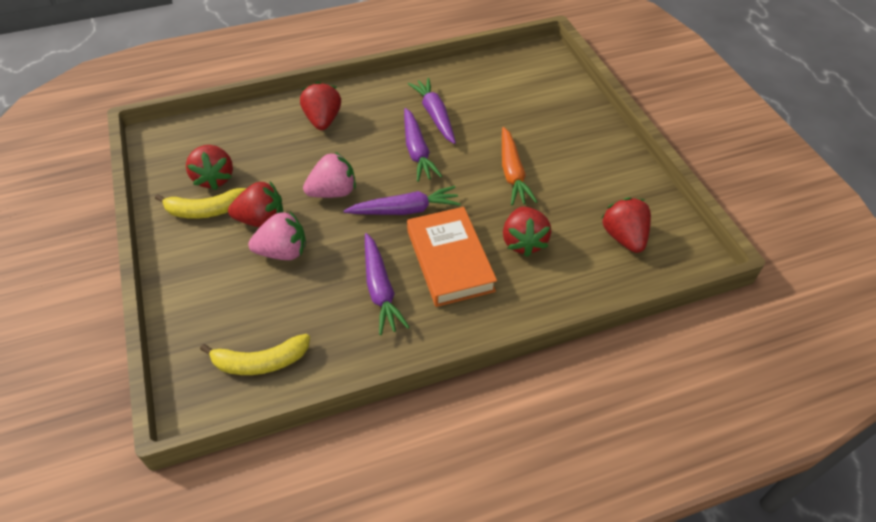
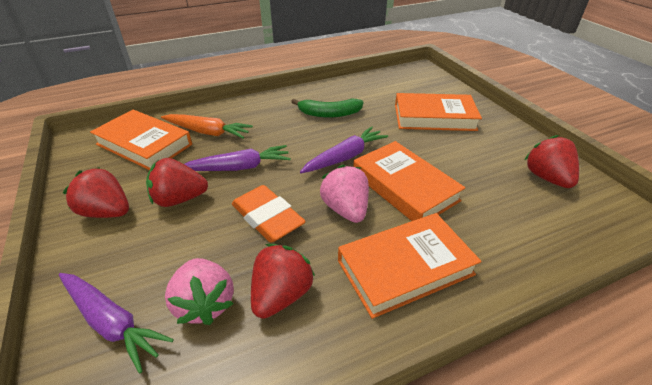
green banana: 0 -> 1
orange book: 1 -> 4
orange eraser: 0 -> 1
purple carrot: 4 -> 3
red strawberry: 5 -> 4
yellow banana: 2 -> 0

